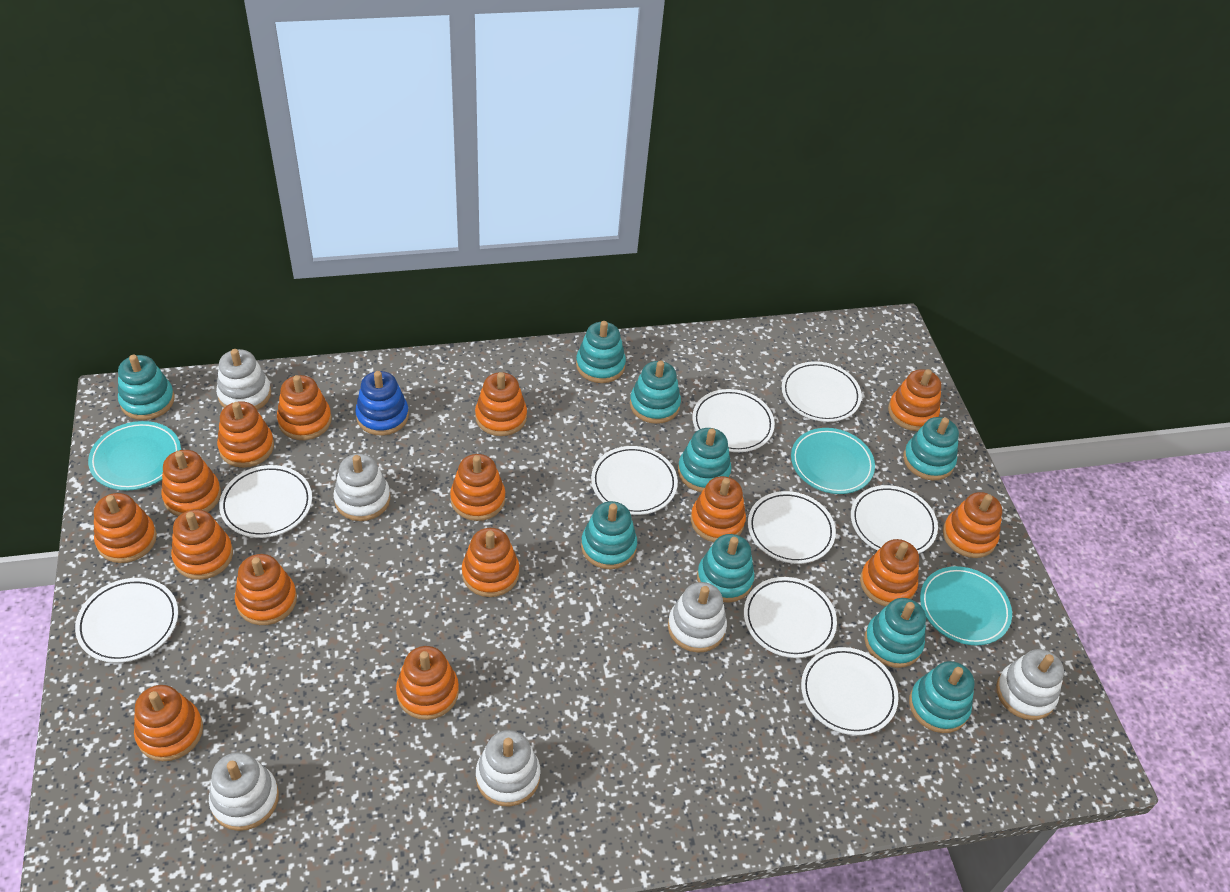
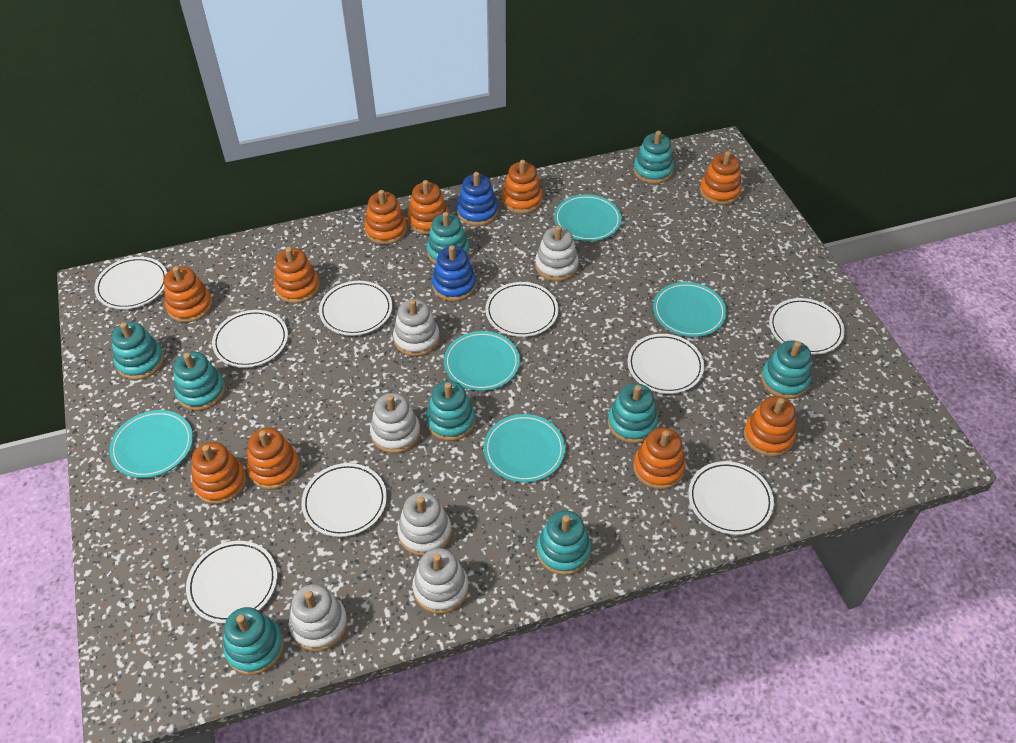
blue stacking toy: 1 -> 2
orange stacking toy: 15 -> 10
turquoise plate: 3 -> 5

